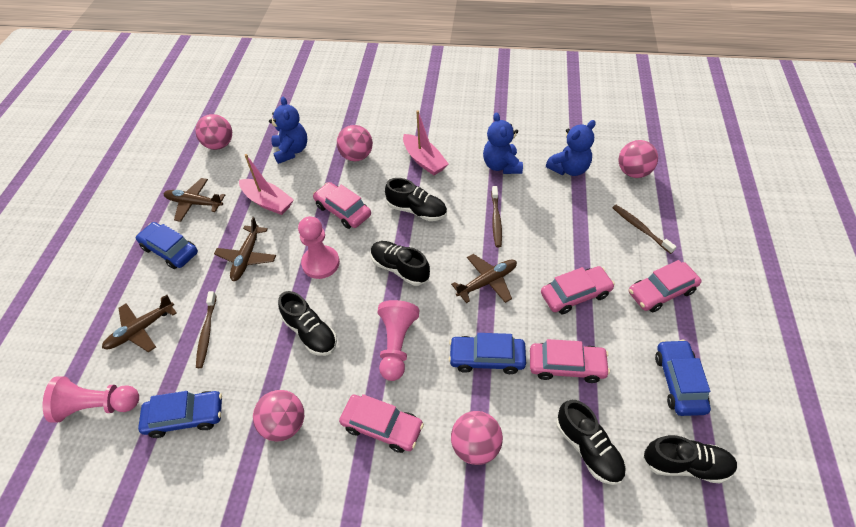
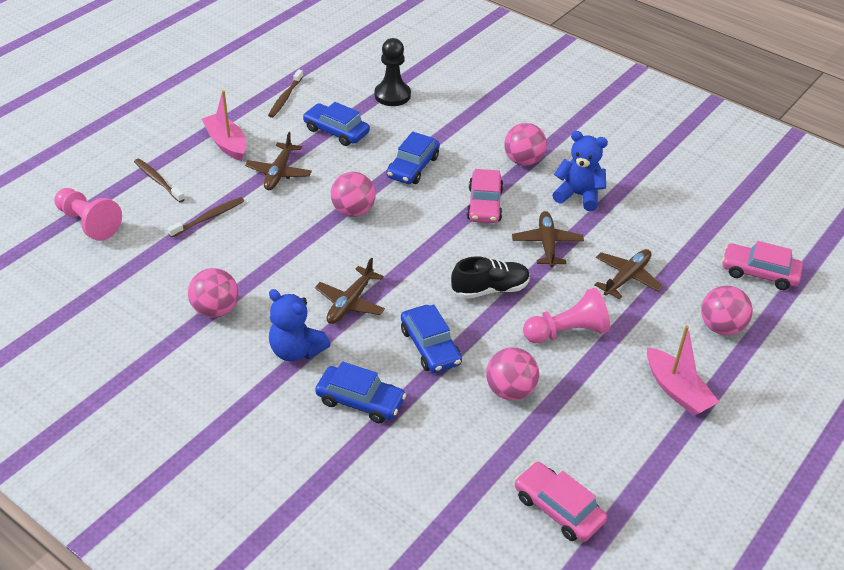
black pawn: 0 -> 1
black shoe: 5 -> 1
blue teddy bear: 3 -> 2
pink car: 5 -> 3
pink pawn: 3 -> 2

